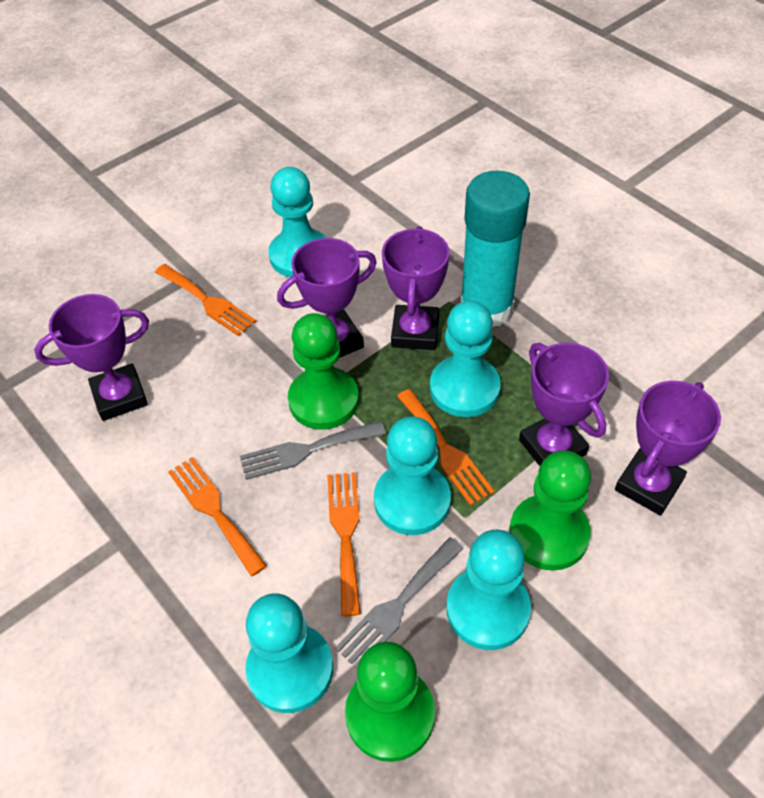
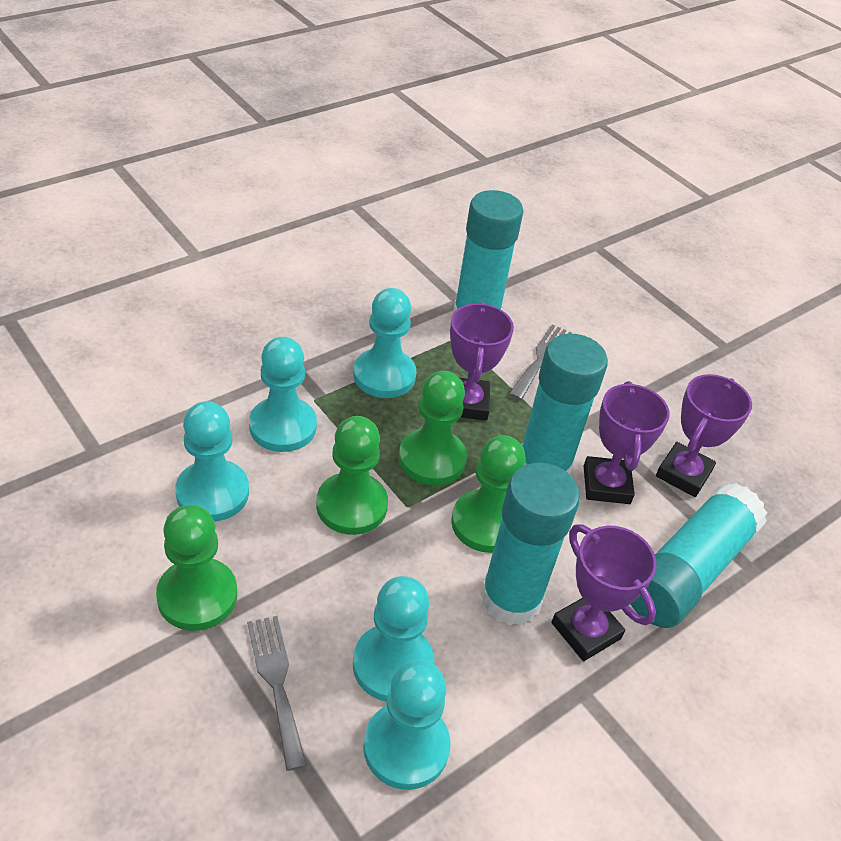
green pawn: 3 -> 4
orange fork: 4 -> 0
purple trophy: 5 -> 4
turquoise glue stick: 1 -> 4

